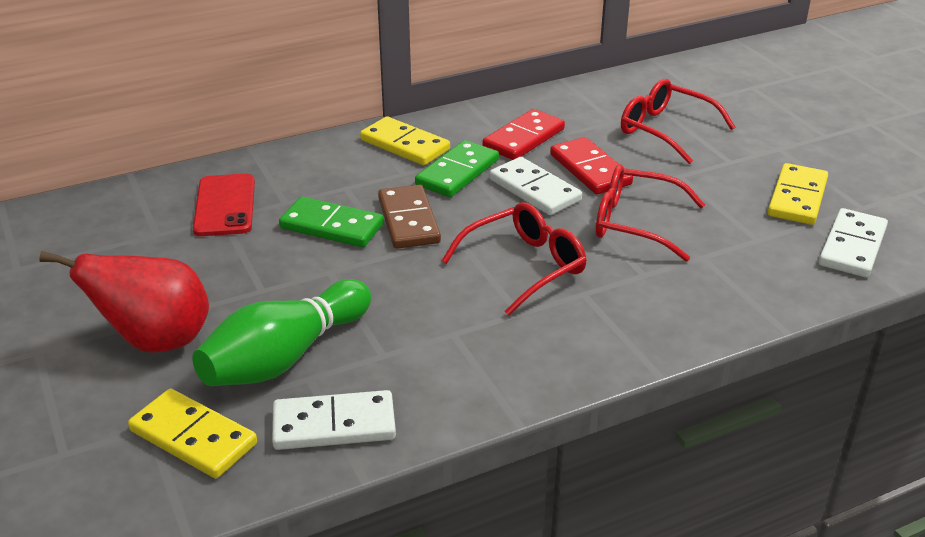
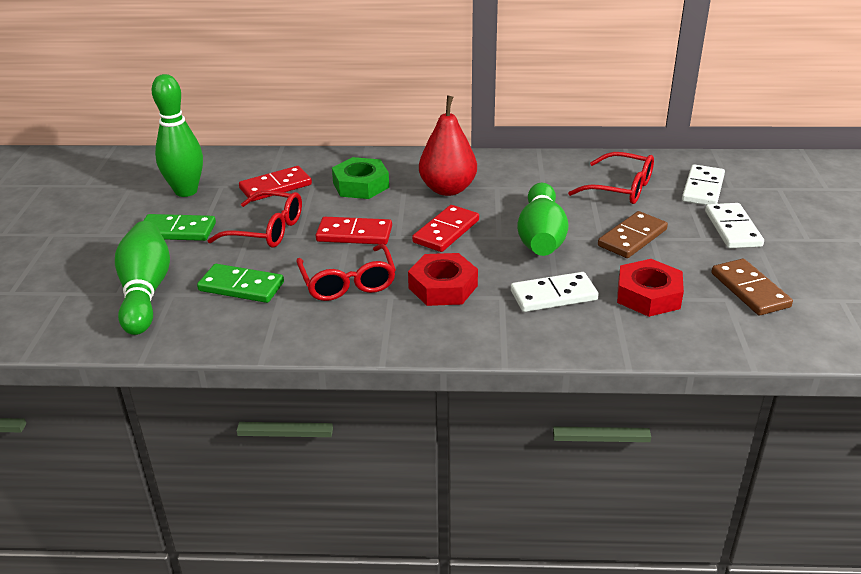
brown domino: 1 -> 2
green bowling pin: 1 -> 3
green nut: 0 -> 1
red domino: 2 -> 3
red nut: 0 -> 2
red phone: 1 -> 0
yellow domino: 3 -> 0

